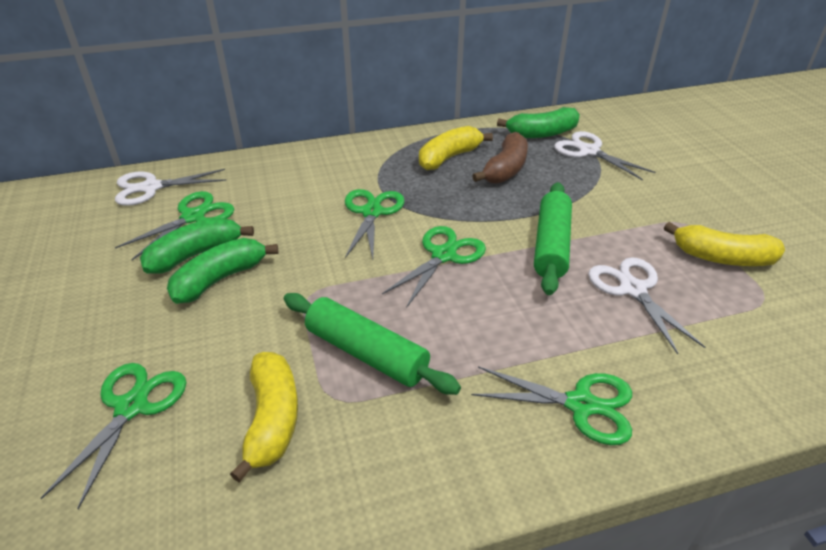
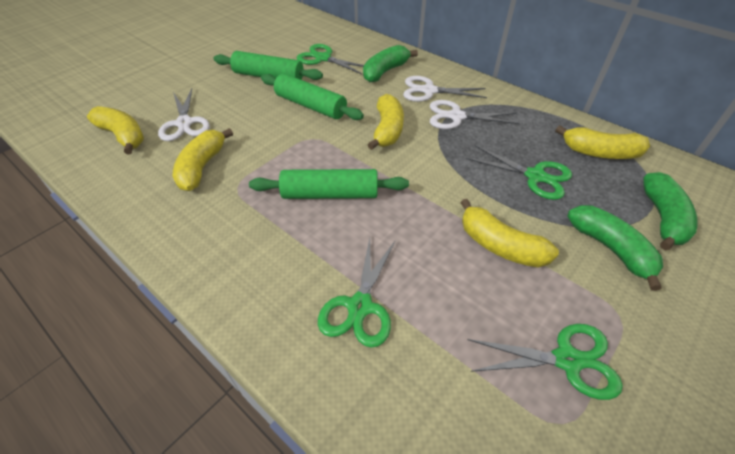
brown banana: 1 -> 0
green rolling pin: 2 -> 3
green scissors: 5 -> 4
yellow banana: 3 -> 5

